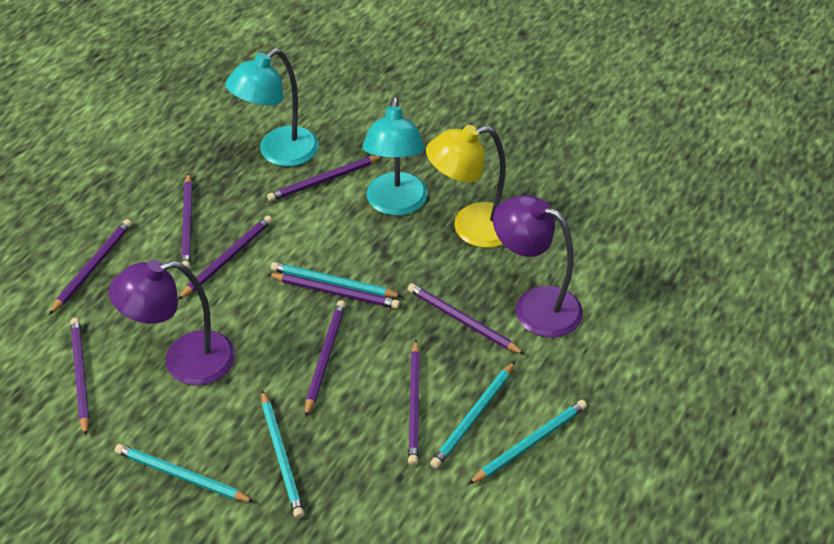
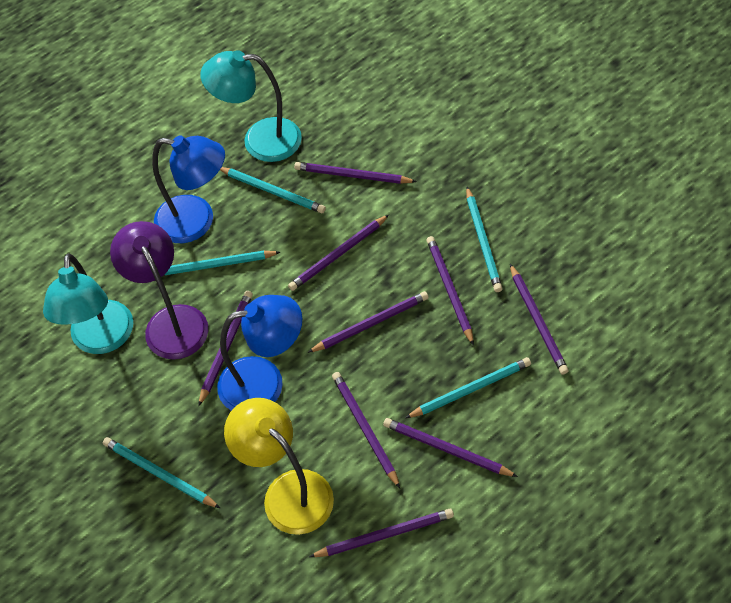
blue lamp: 0 -> 2
purple lamp: 2 -> 1

